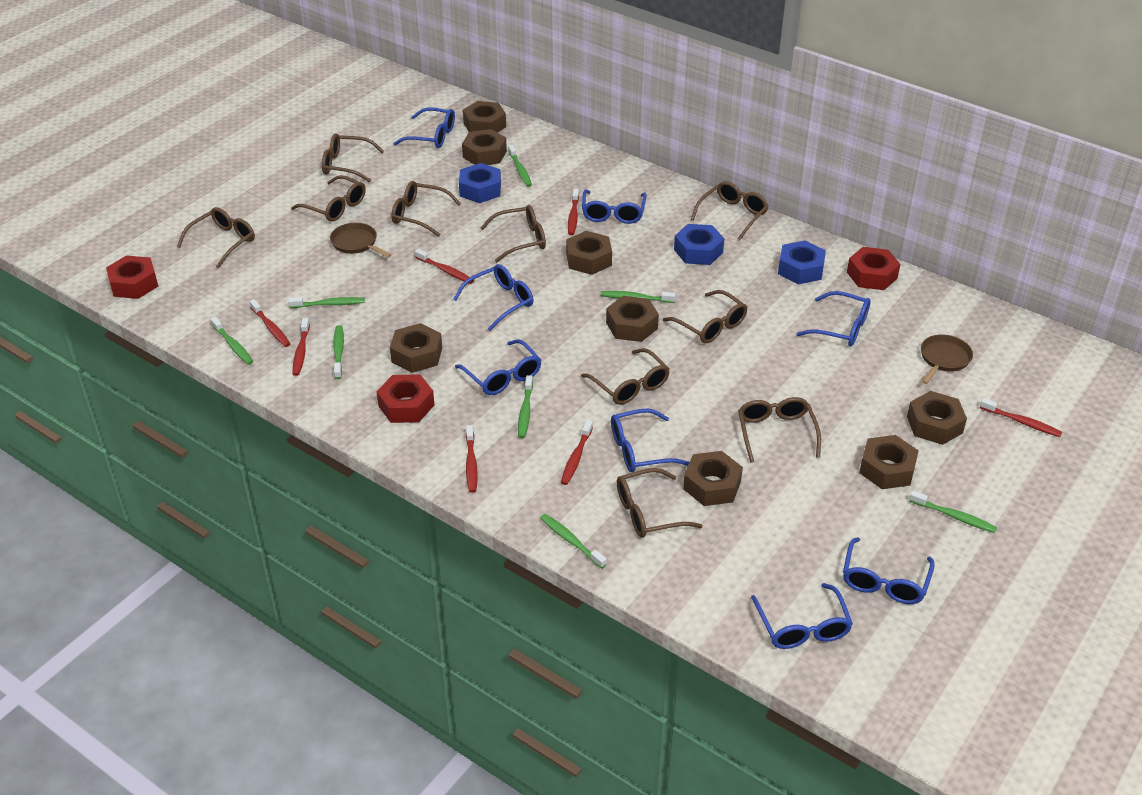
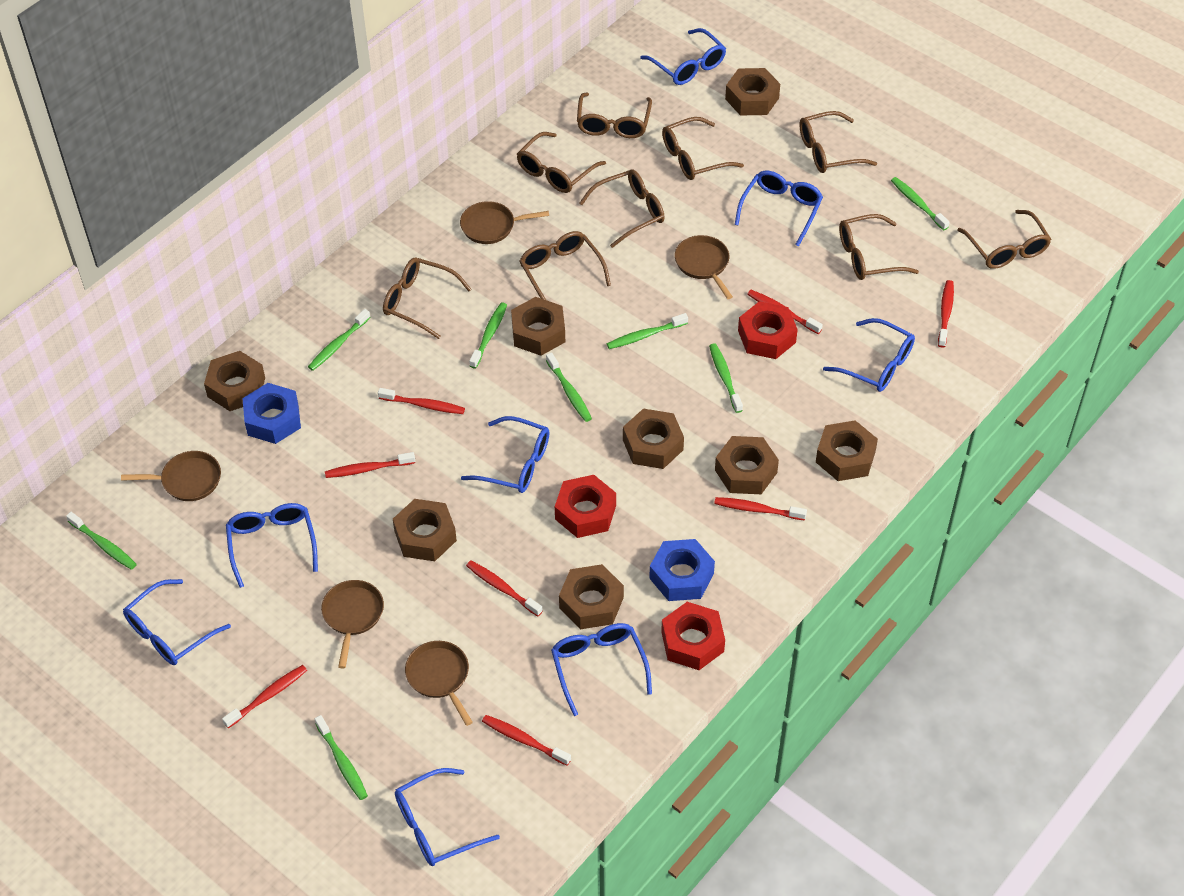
blue nut: 3 -> 2
brown glasses: 10 -> 9
brown pan: 2 -> 5
red toothbrush: 7 -> 8

